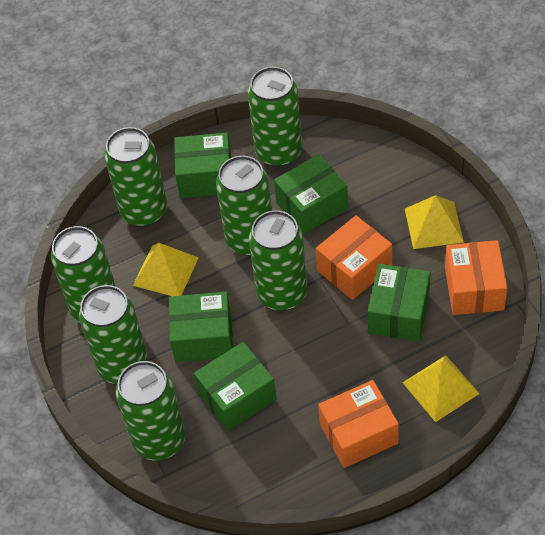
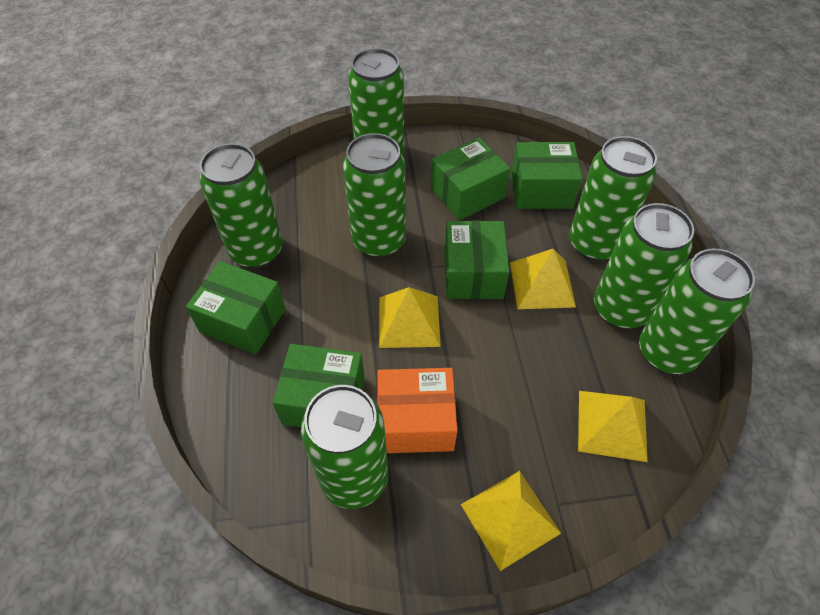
orange box: 3 -> 1
yellow pyramid: 3 -> 4

